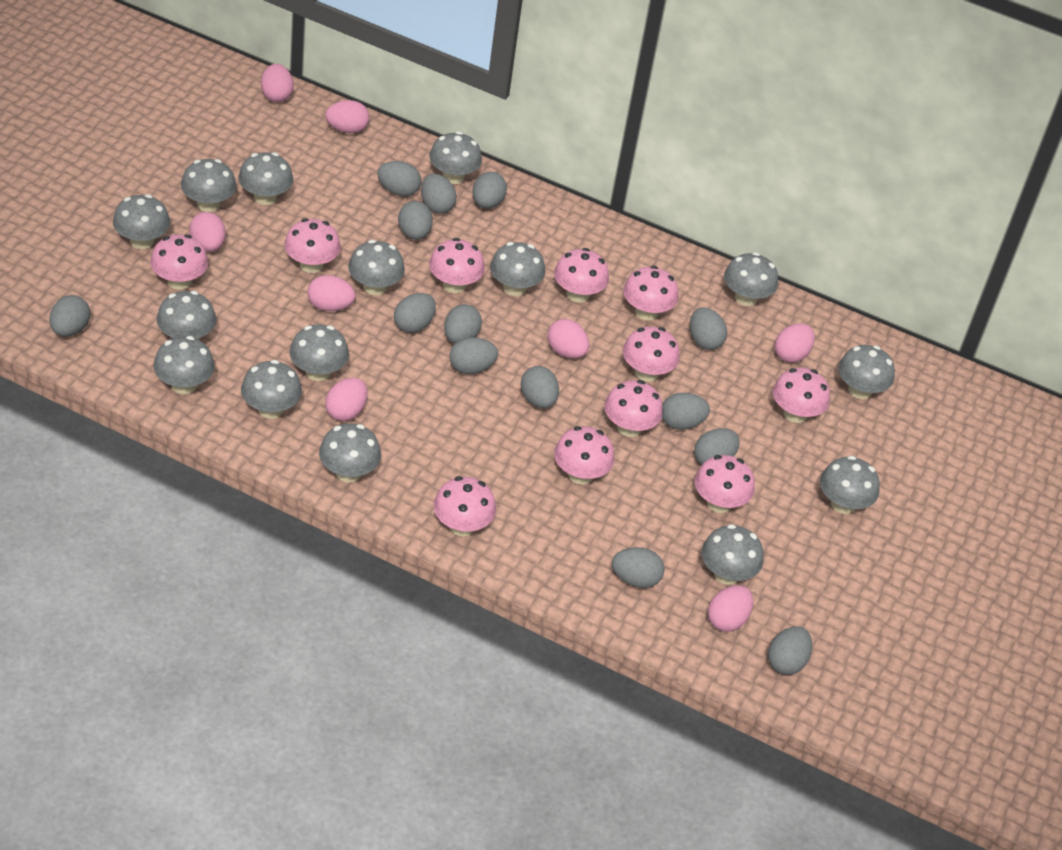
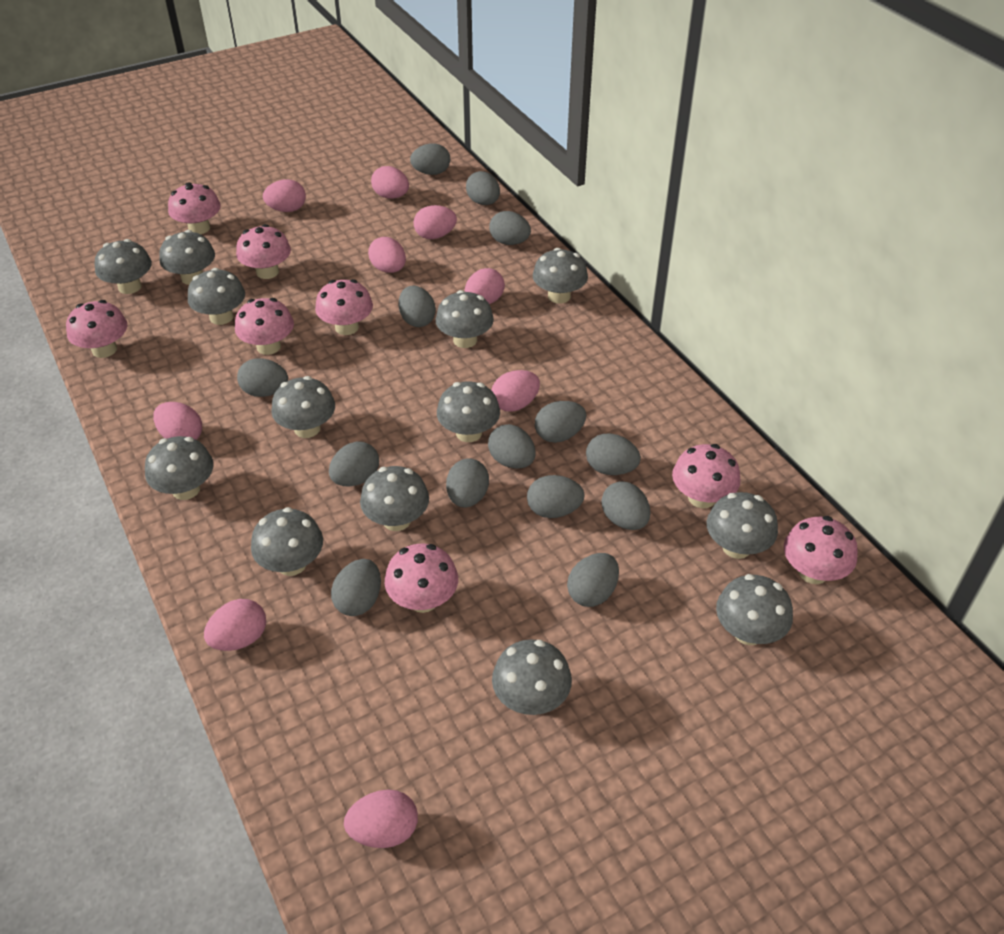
grey mushroom: 15 -> 13
pink egg: 8 -> 9
pink mushroom: 11 -> 8

